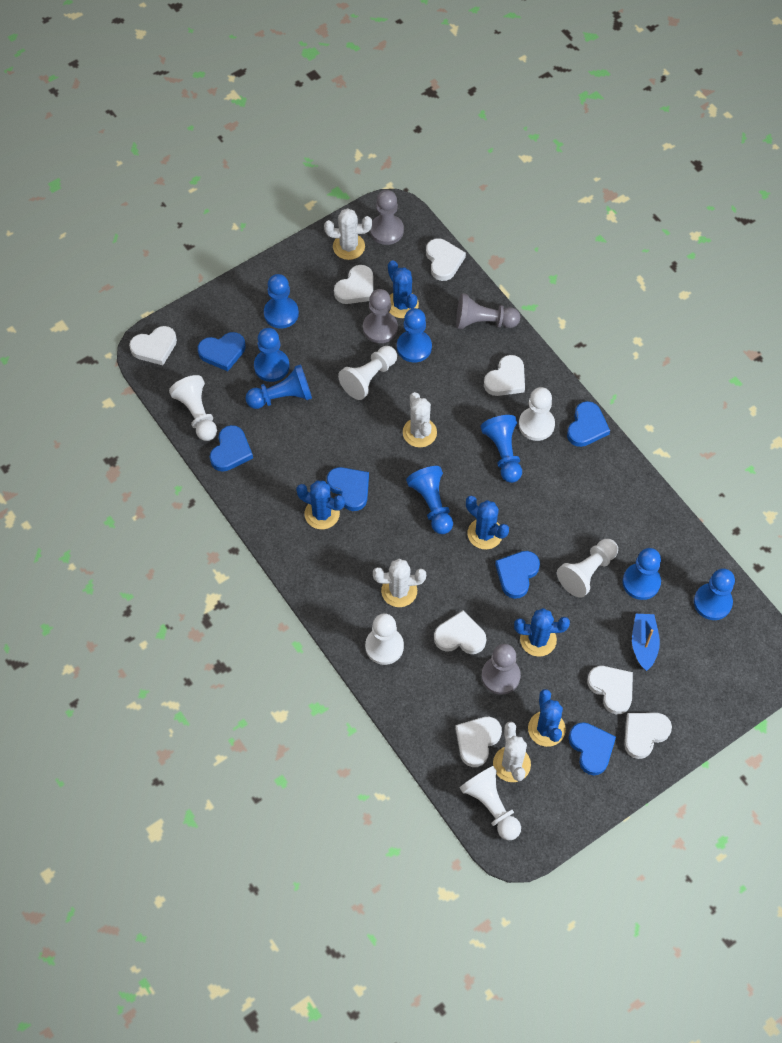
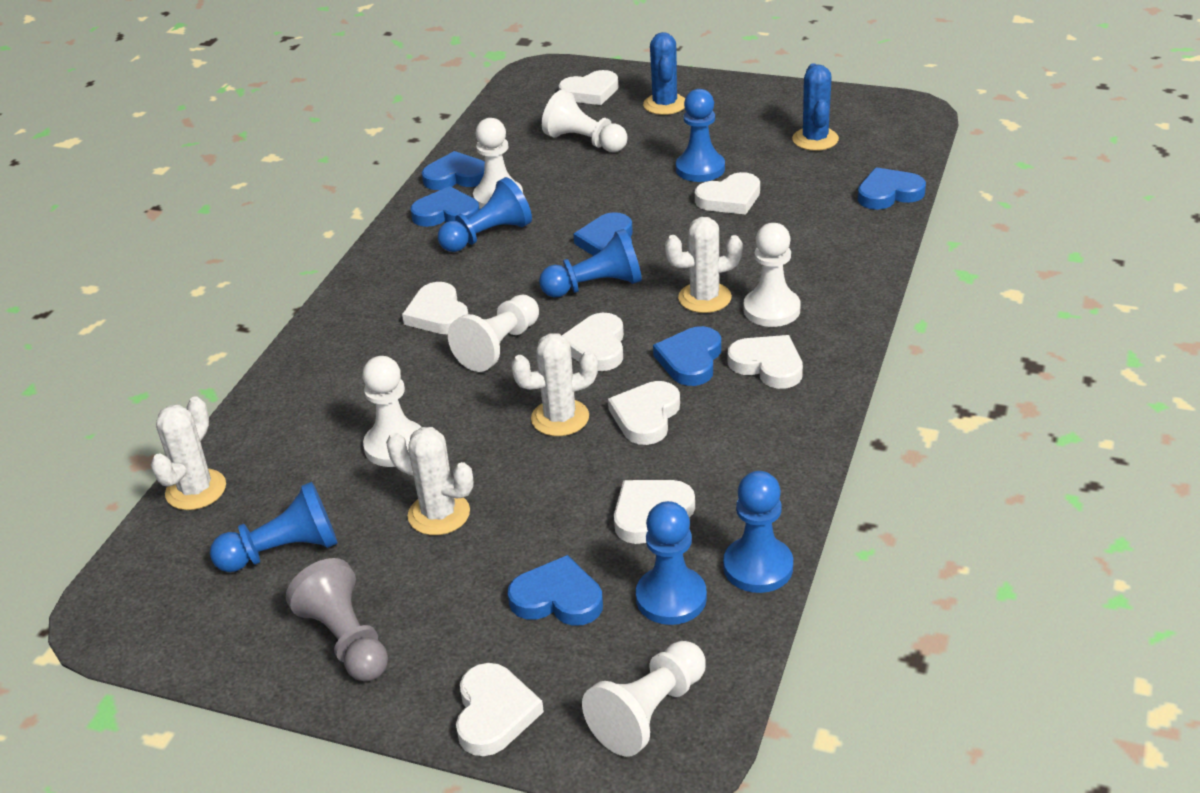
blue boat: 1 -> 0
blue cactus: 5 -> 2
blue pawn: 8 -> 6
grey pawn: 4 -> 1

